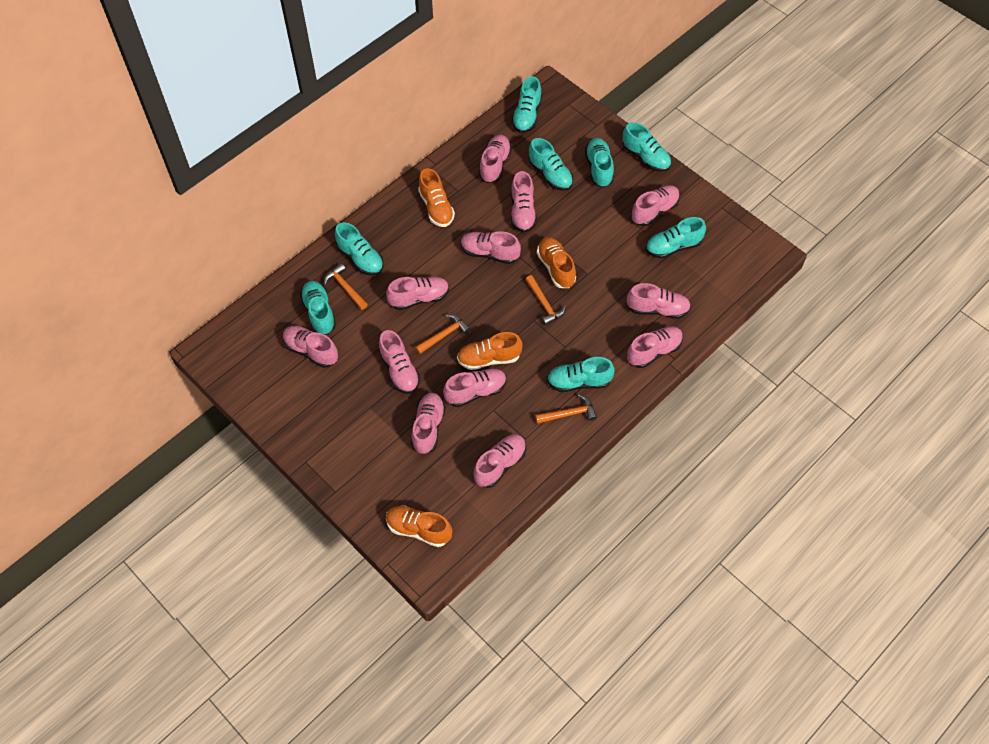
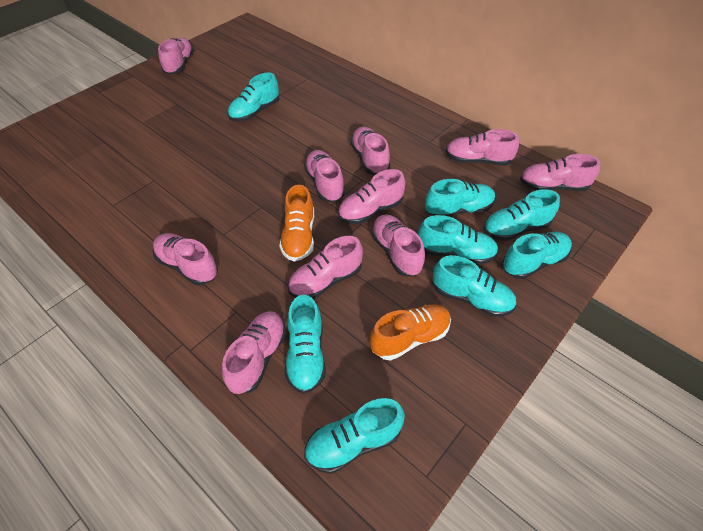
orange hammer: 4 -> 0
orange shoe: 4 -> 2
pink shoe: 12 -> 10

